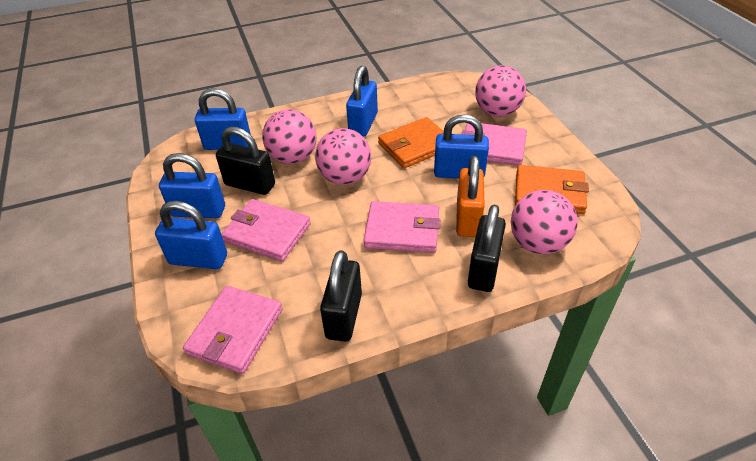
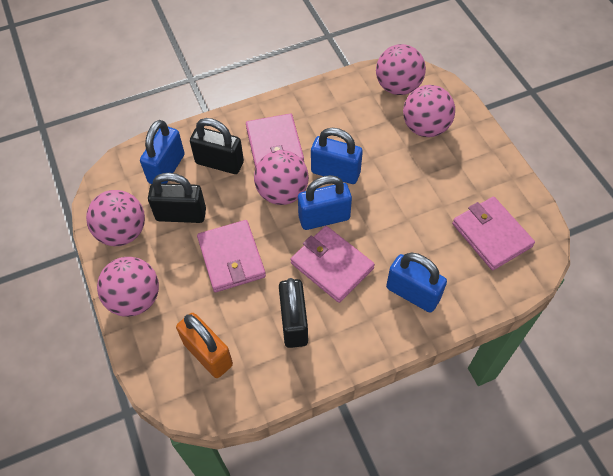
blue padlock: 5 -> 4
orange wallet: 2 -> 0
pink ball: 4 -> 5

